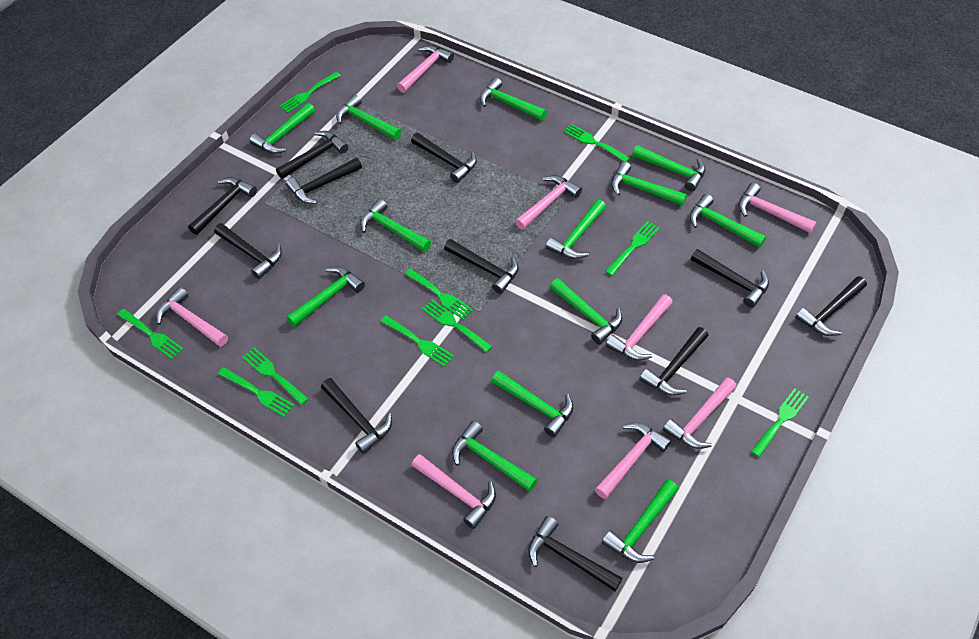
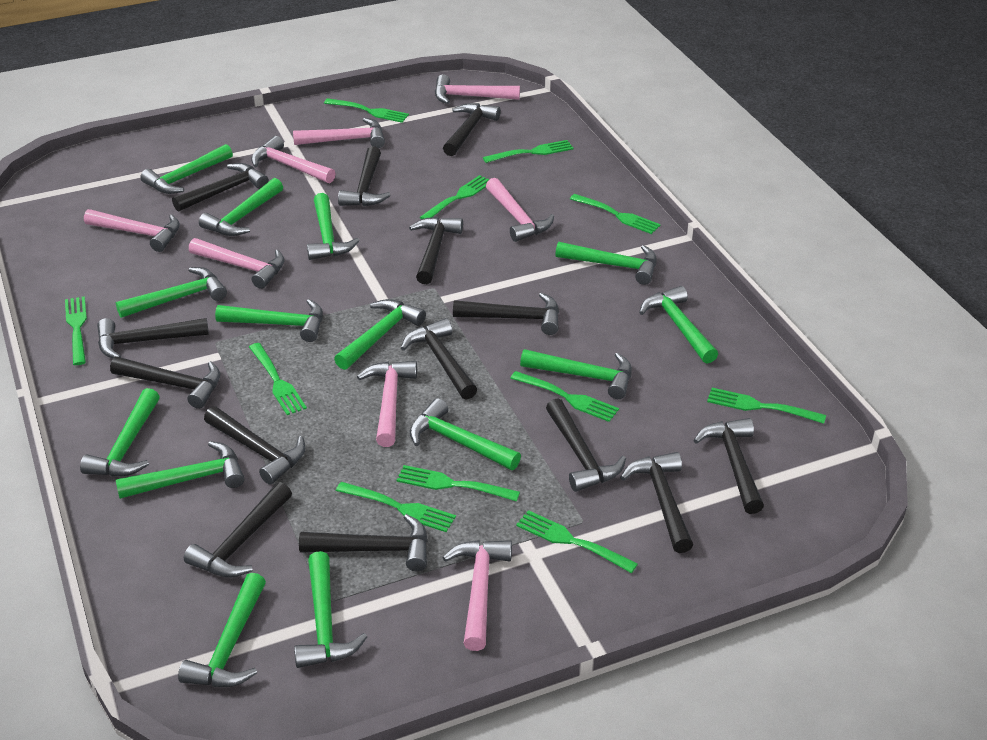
black hammer: 11 -> 14
green fork: 10 -> 11
green hammer: 13 -> 14

